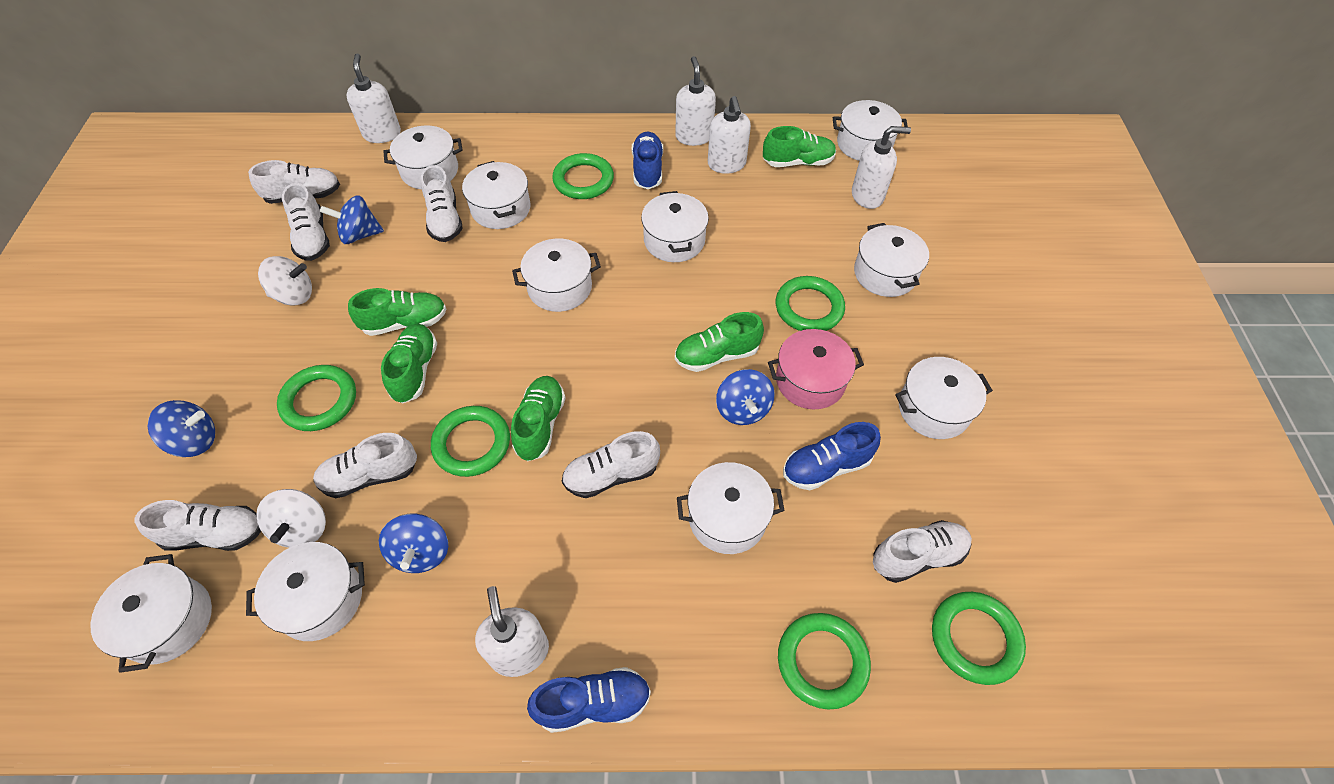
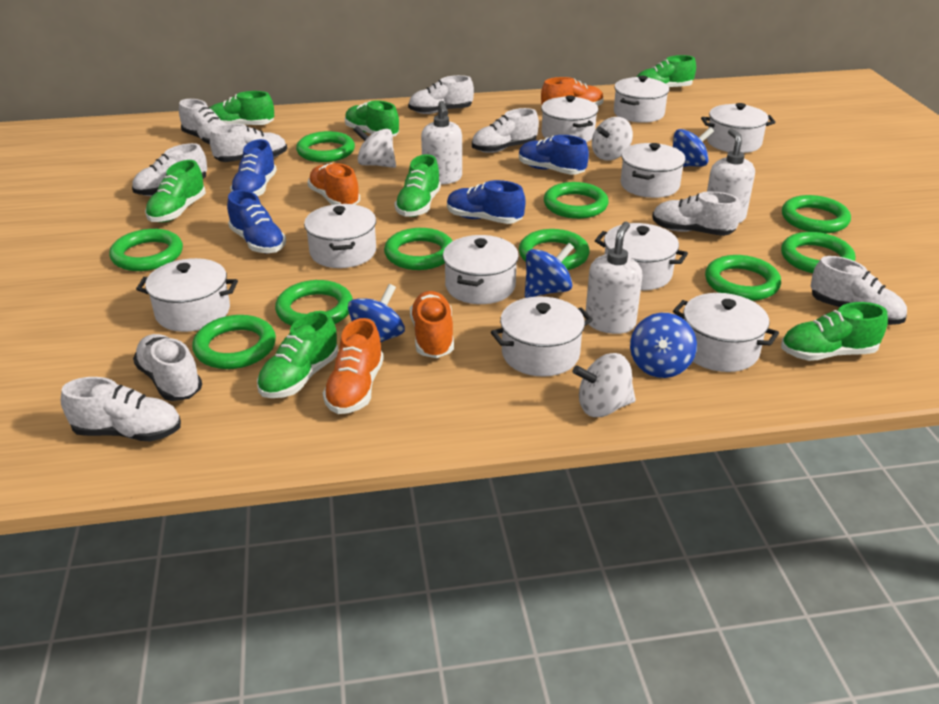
blue shoe: 3 -> 4
green ring: 6 -> 10
green shoe: 5 -> 7
orange shoe: 0 -> 4
pink pot: 1 -> 0
white shoe: 7 -> 9
white soap dispenser: 5 -> 3
white spinning top: 2 -> 3

